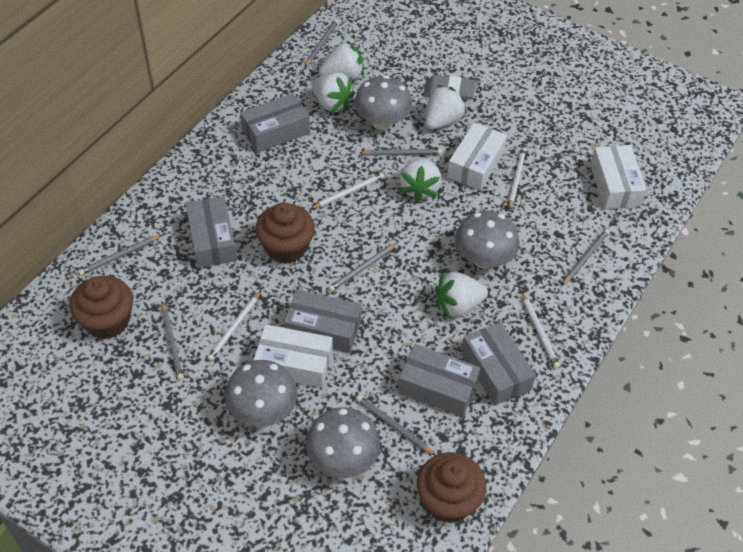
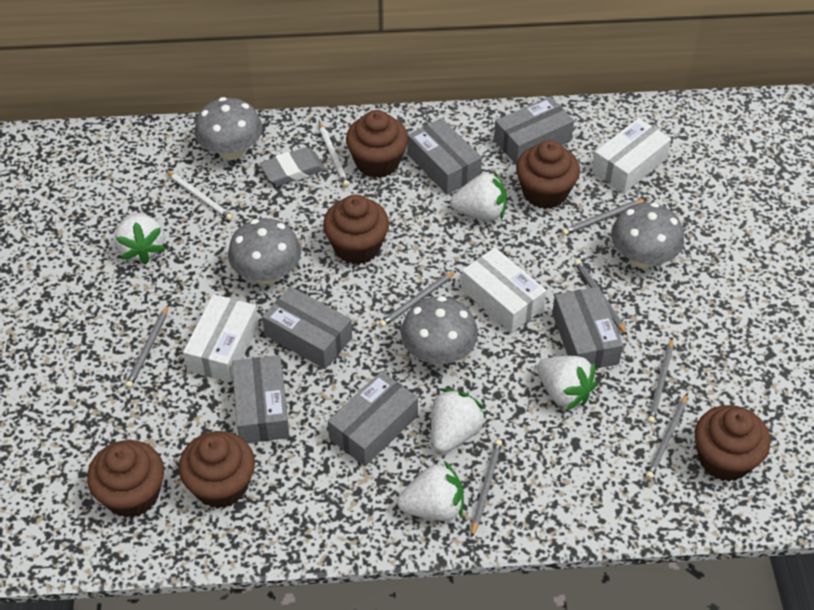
brown cupcake: 3 -> 6
grey box: 5 -> 6
white pencil: 4 -> 2

